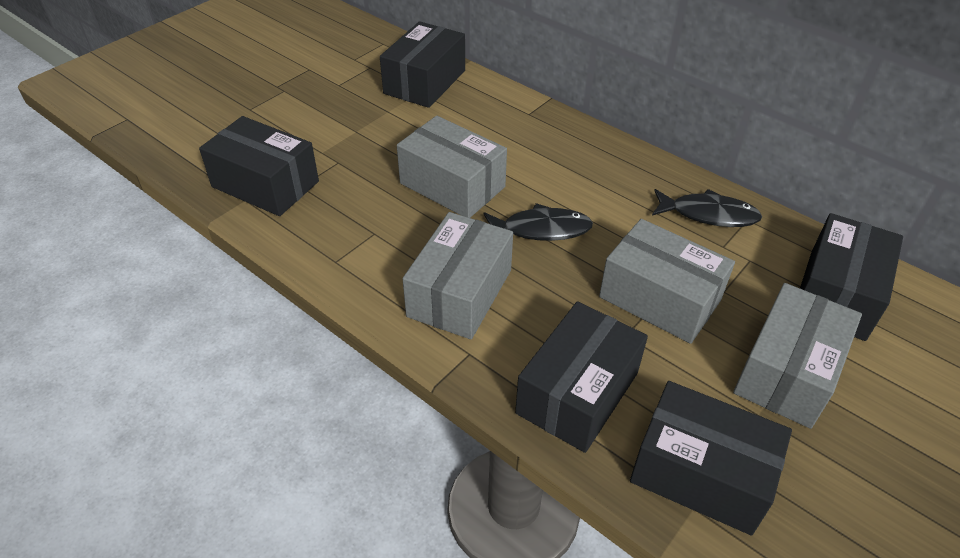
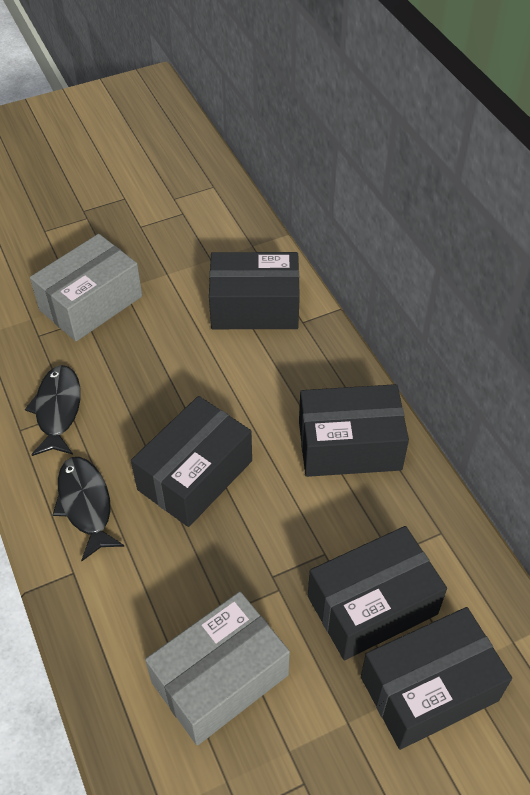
grey box: 4 -> 2

